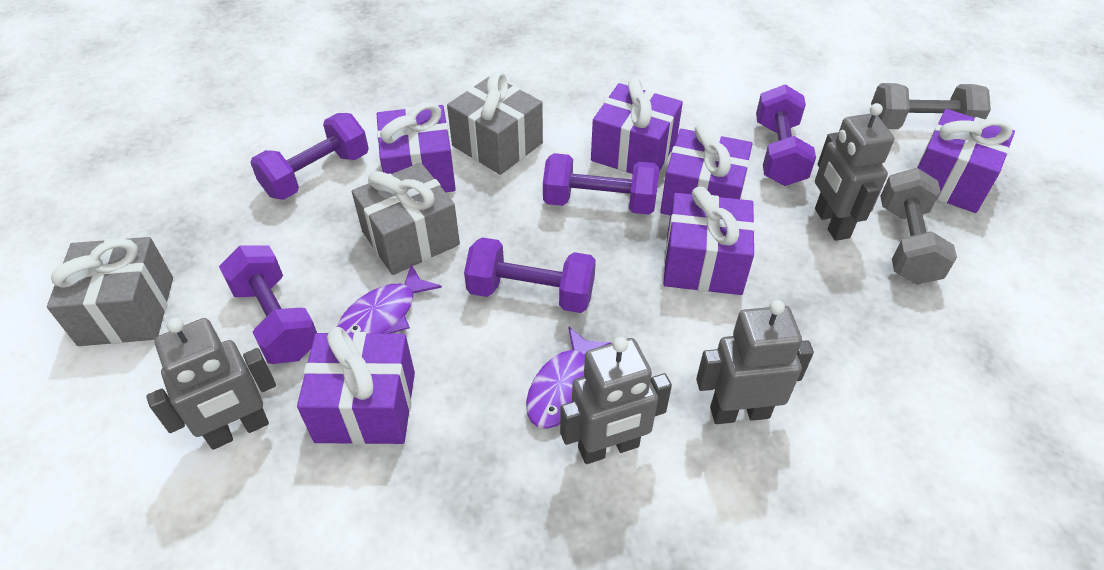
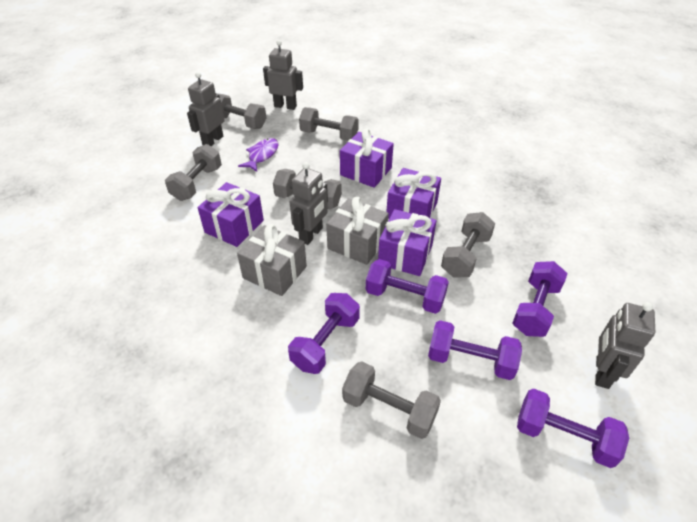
grey dumbbell: 2 -> 6
grey gift: 3 -> 2
purple fish: 2 -> 1
purple gift: 6 -> 4

